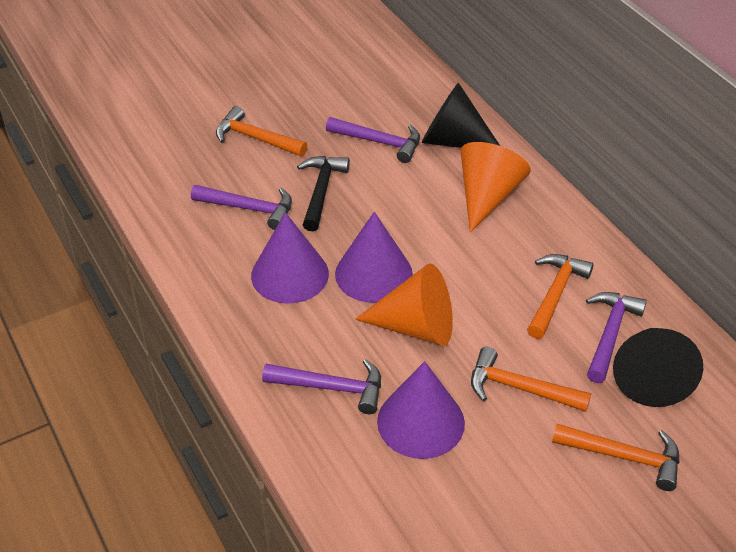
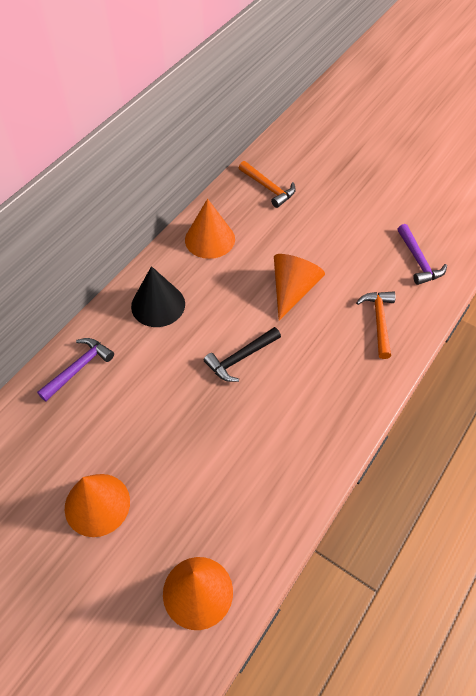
black cone: 2 -> 1
orange cone: 2 -> 4
orange hammer: 4 -> 2
purple cone: 3 -> 0
purple hammer: 4 -> 2

